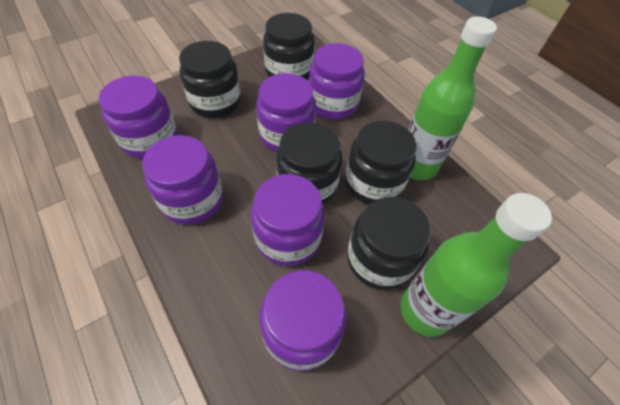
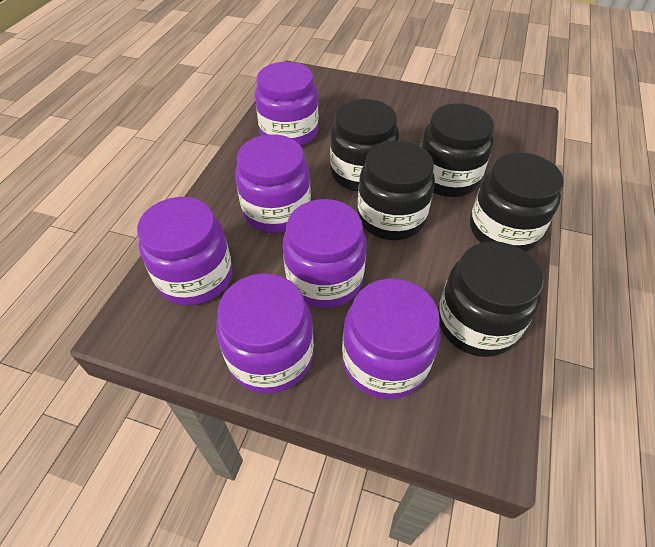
green bottle: 2 -> 0

